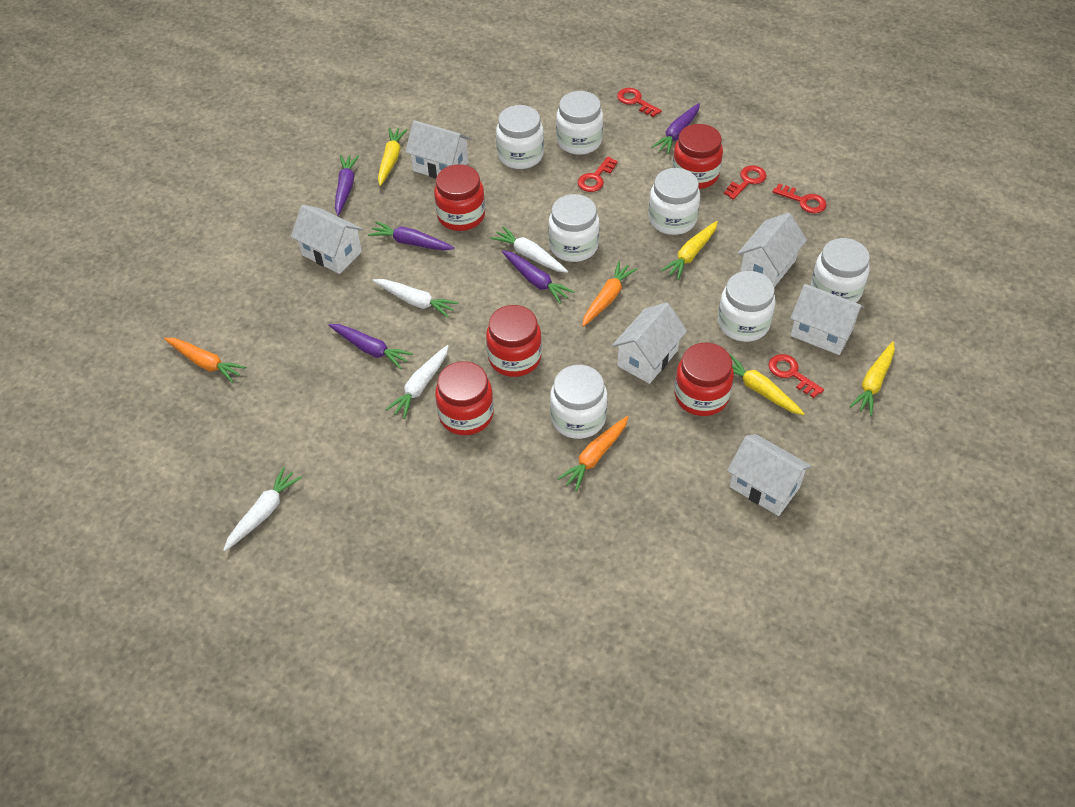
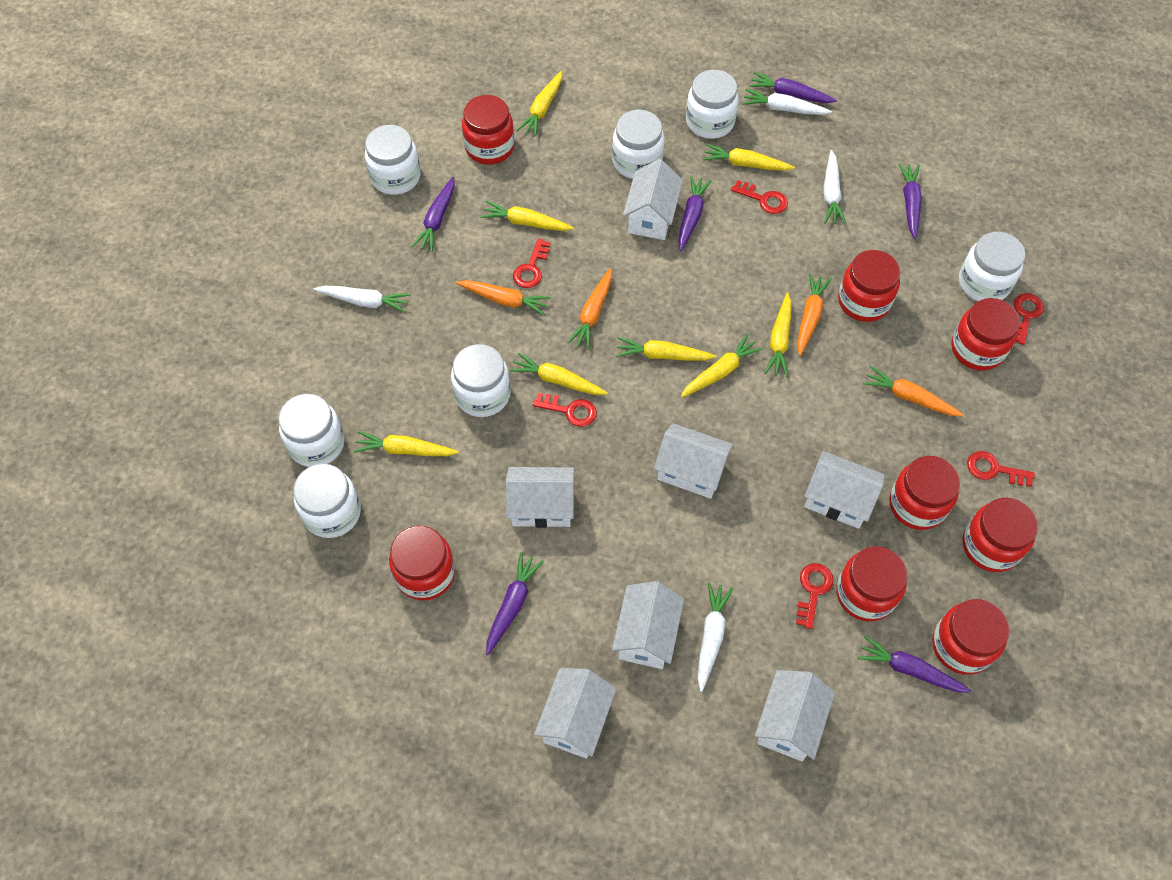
orange carrot: 3 -> 4
purple carrot: 5 -> 6
red jar: 5 -> 8
red key: 5 -> 6
white house: 6 -> 7
yellow carrot: 4 -> 8

